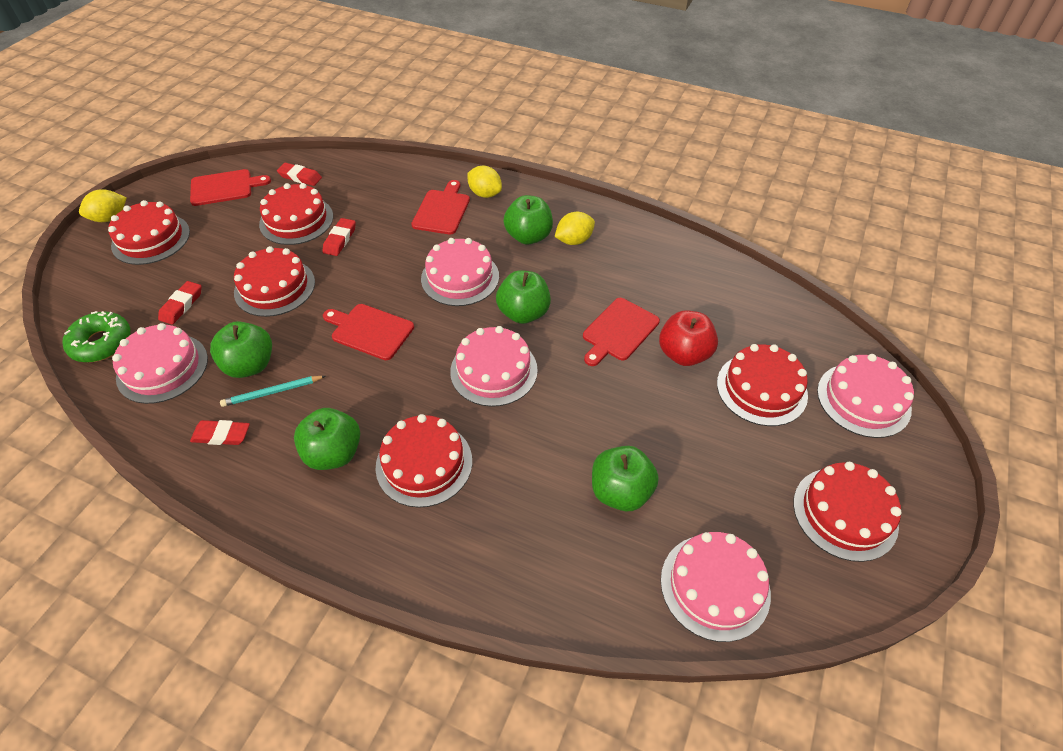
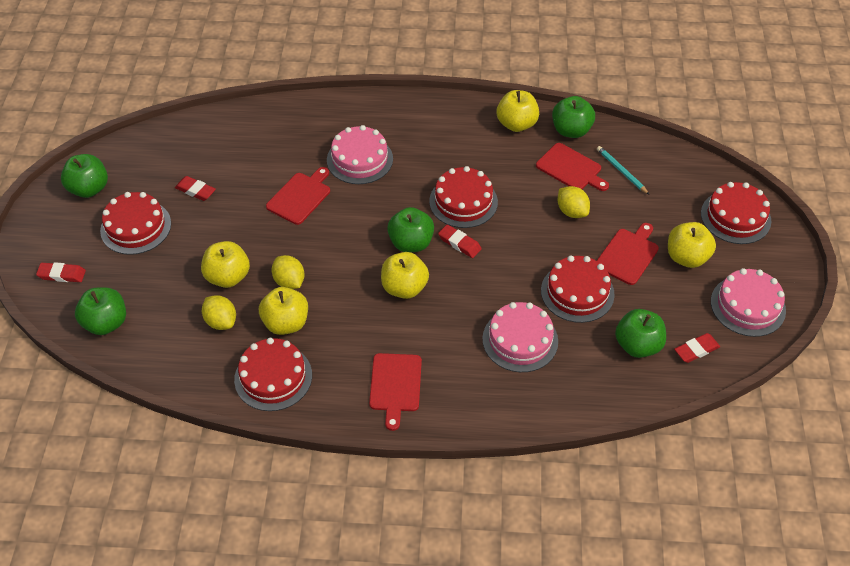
green donut: 1 -> 0
pink cake: 5 -> 3
red apple: 1 -> 0
red cake: 6 -> 5
yellow apple: 0 -> 5

